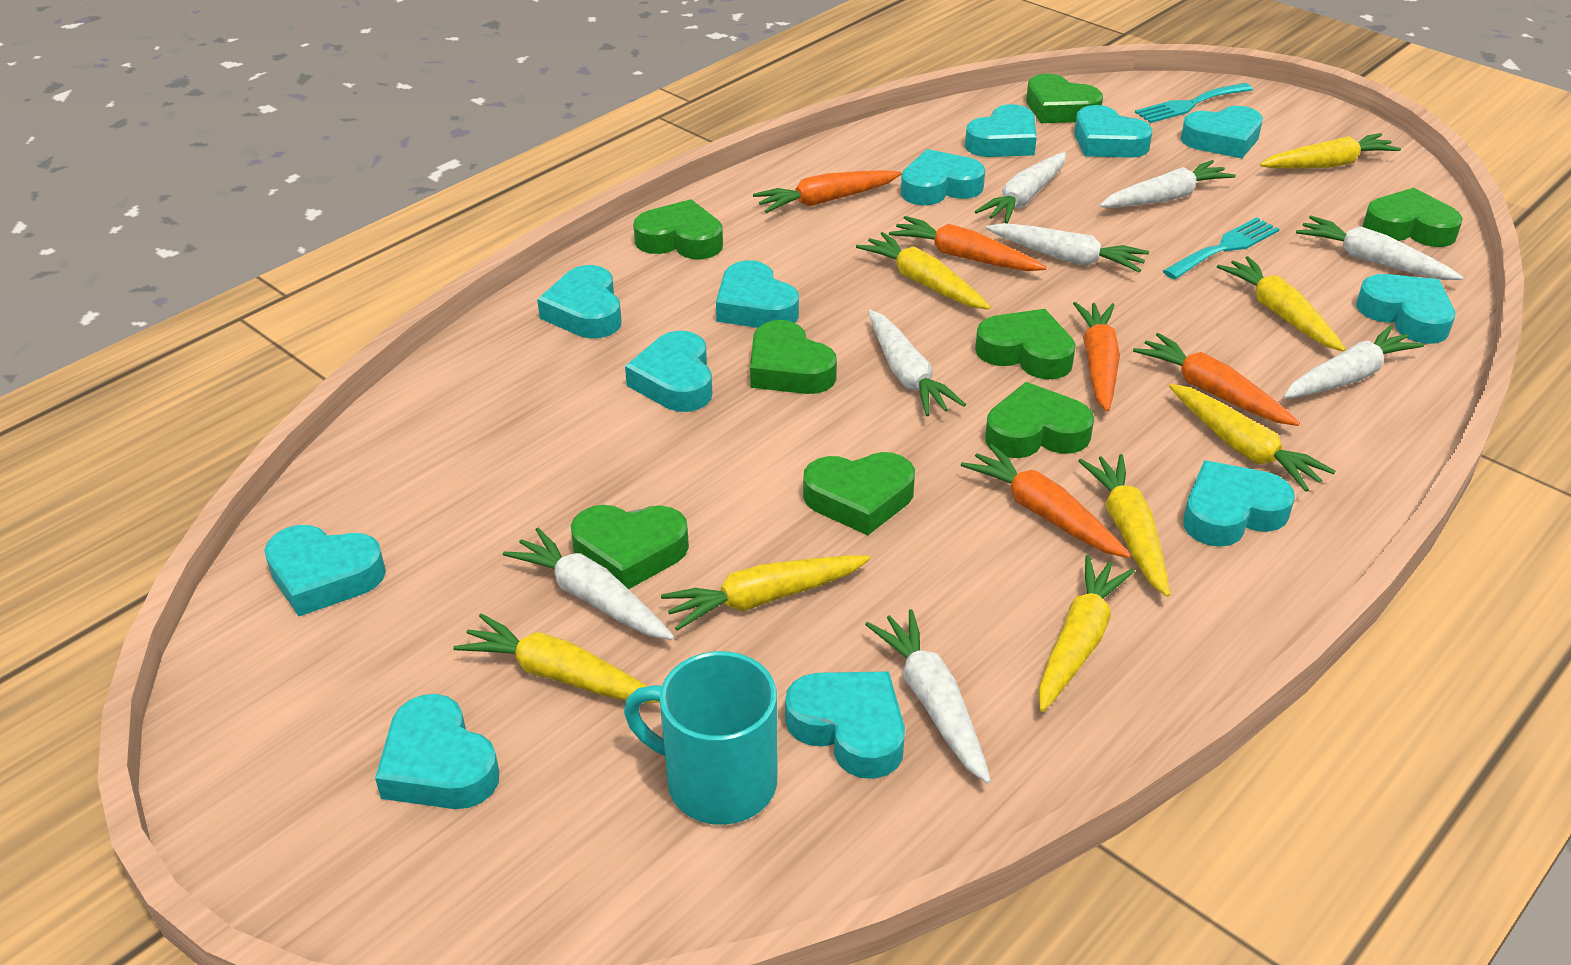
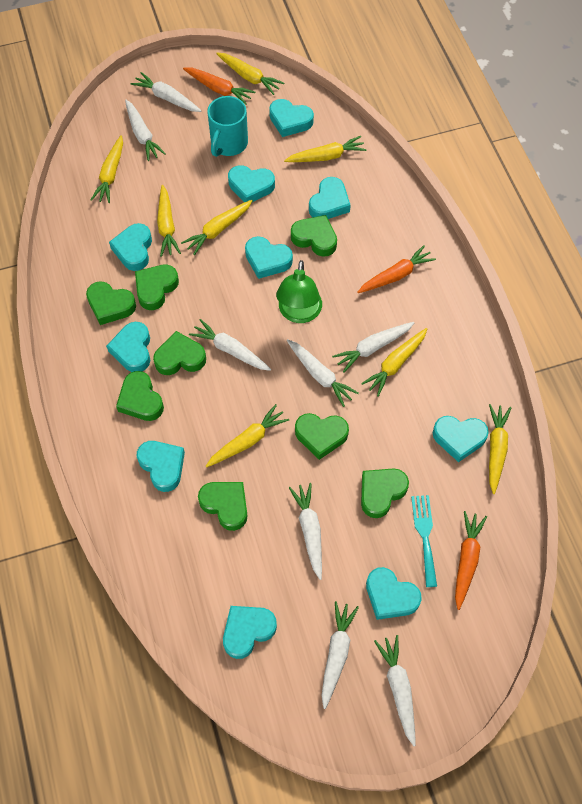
green lamp: 0 -> 1
orange carrot: 5 -> 3
turquoise fork: 2 -> 1
turquoise heart: 12 -> 10

